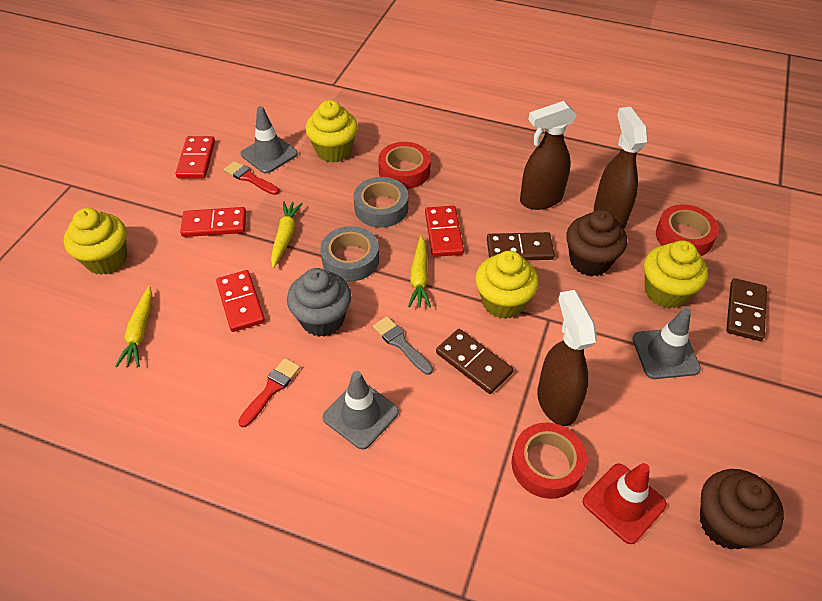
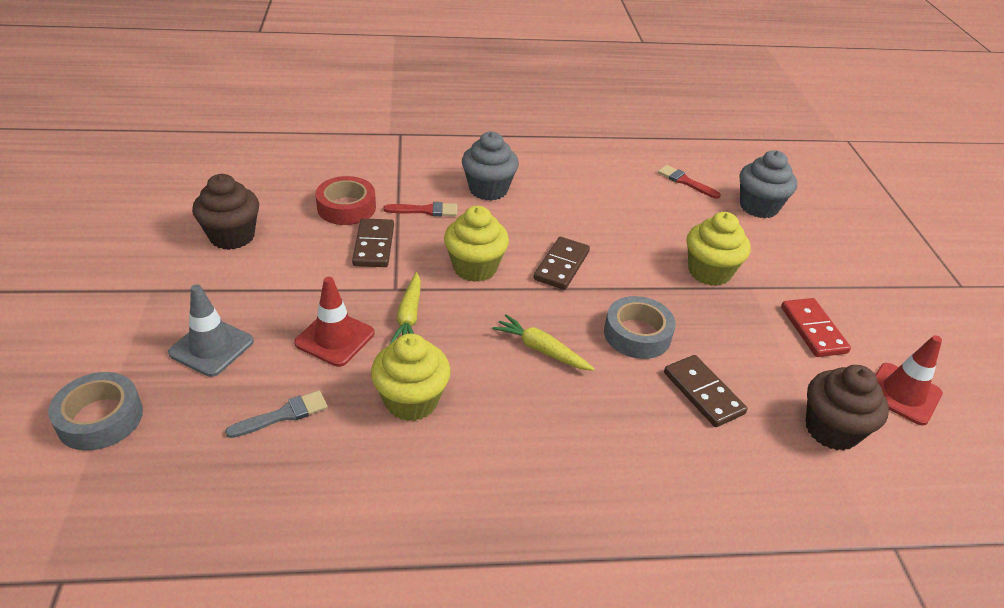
brown spray bottle: 3 -> 0
grey cupcake: 1 -> 2
grey traffic cone: 3 -> 1
red domino: 4 -> 1
red tape: 3 -> 1
red traffic cone: 1 -> 2
yellow carrot: 3 -> 2
yellow cupcake: 4 -> 3

